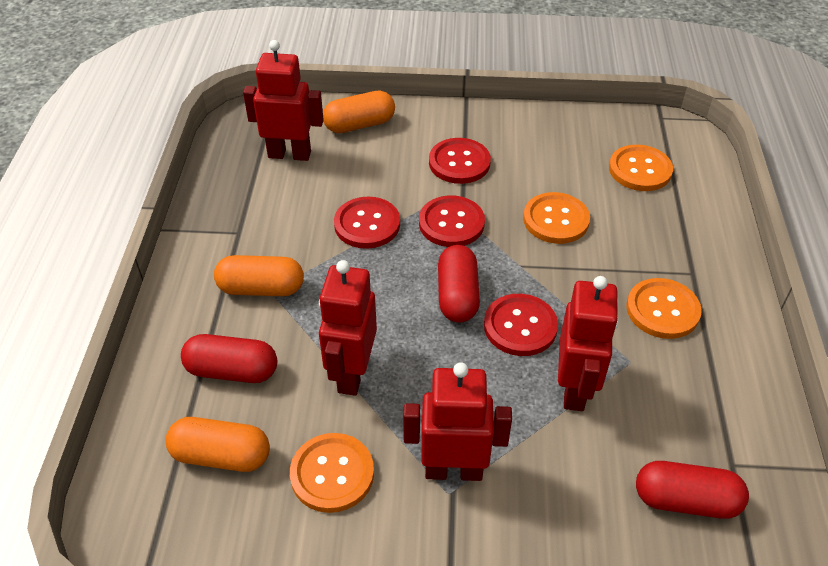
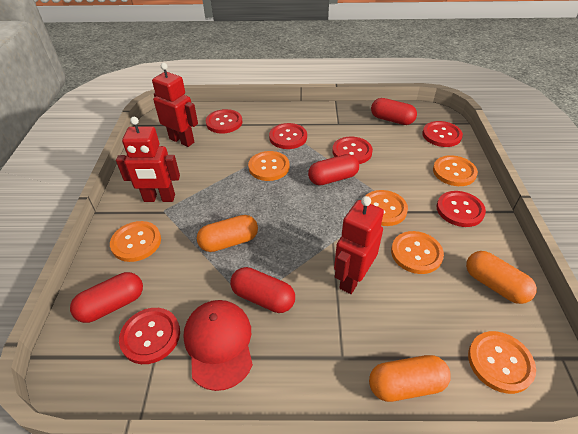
orange button: 4 -> 6
red button: 4 -> 6
red cap: 0 -> 1
red capsule: 3 -> 4
red robot: 4 -> 3

